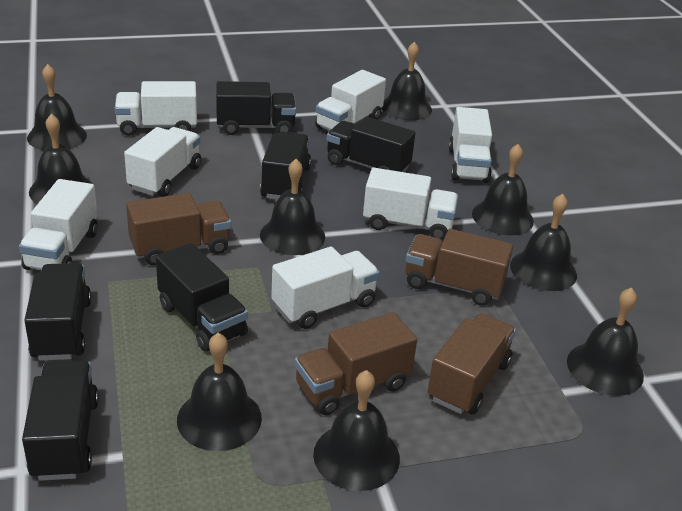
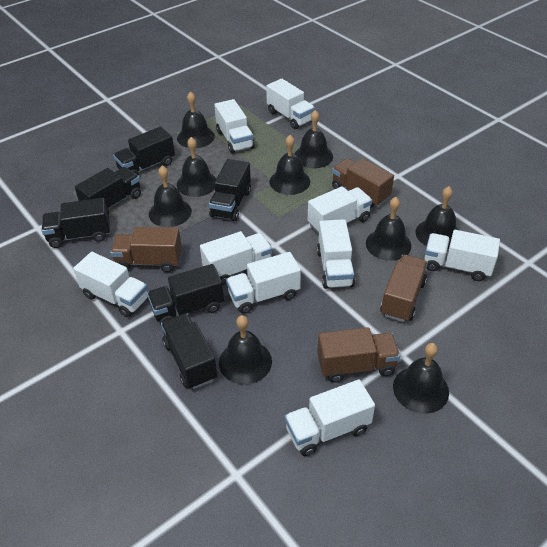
white truck: 7 -> 9

